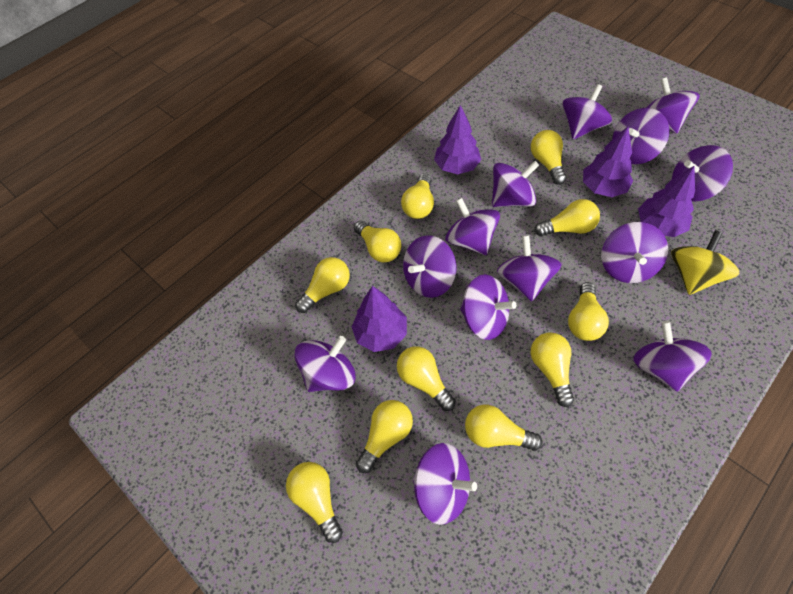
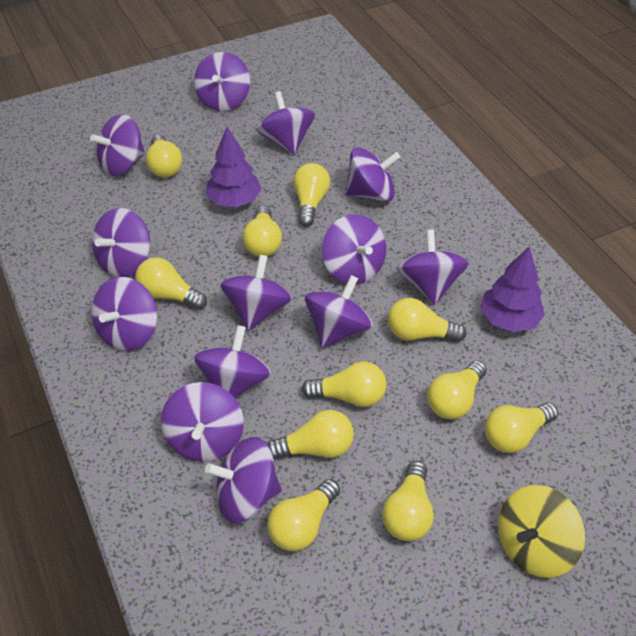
purple tree: 4 -> 2

